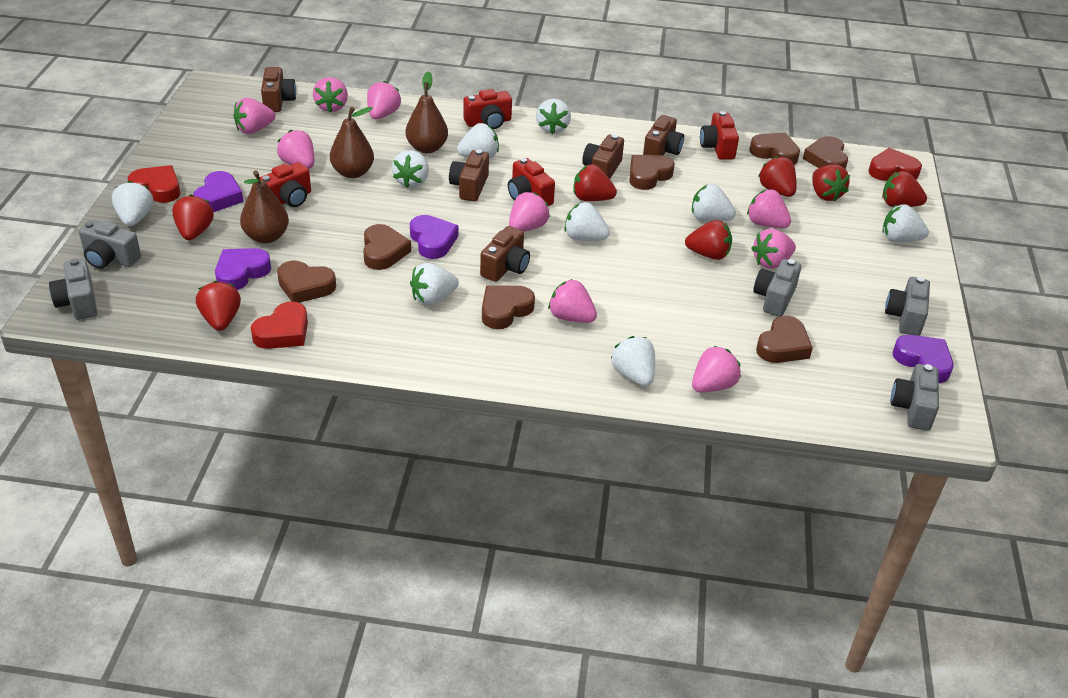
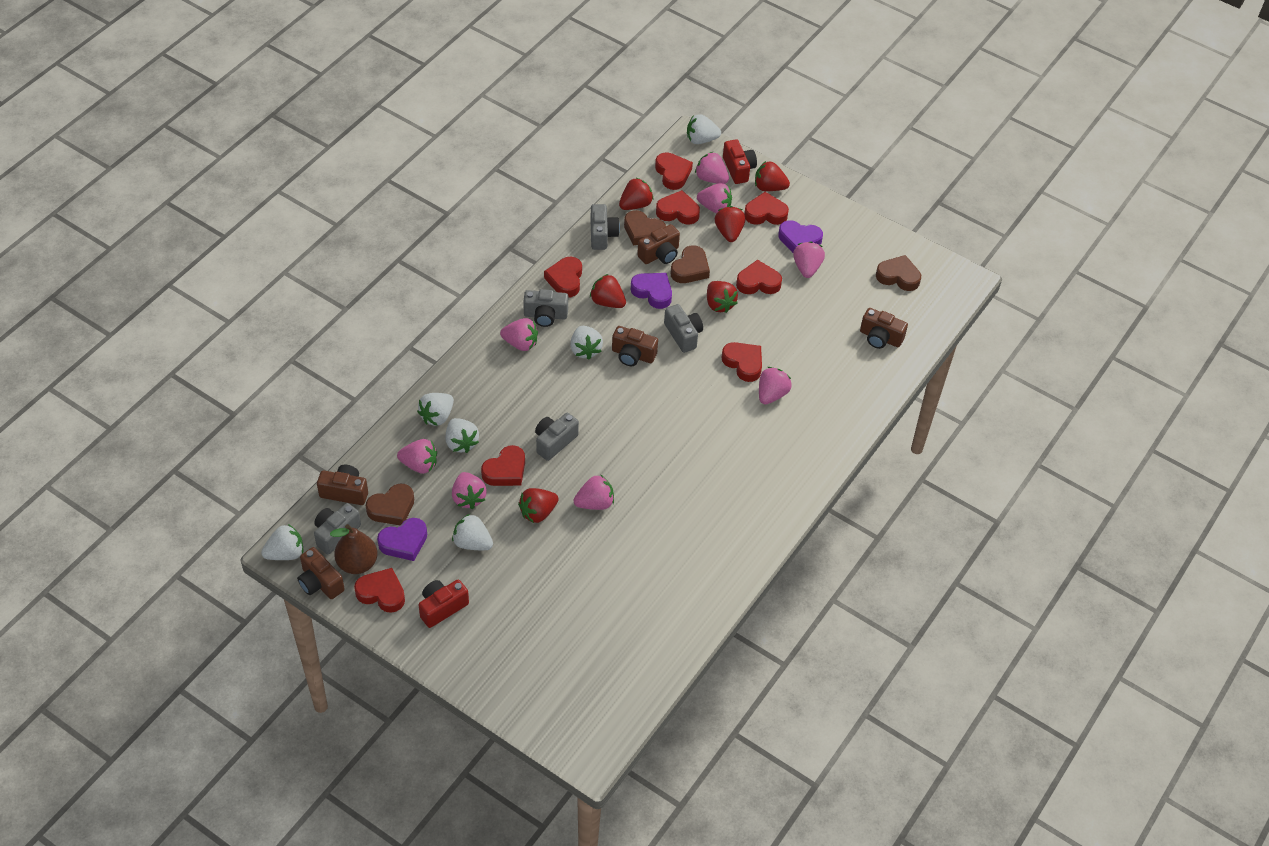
brown heart: 7 -> 4
brown pear: 3 -> 1
pink strawberry: 9 -> 8
purple heart: 4 -> 3
red camera: 4 -> 2
red heart: 3 -> 8
red strawberry: 7 -> 6
white strawberry: 9 -> 6

